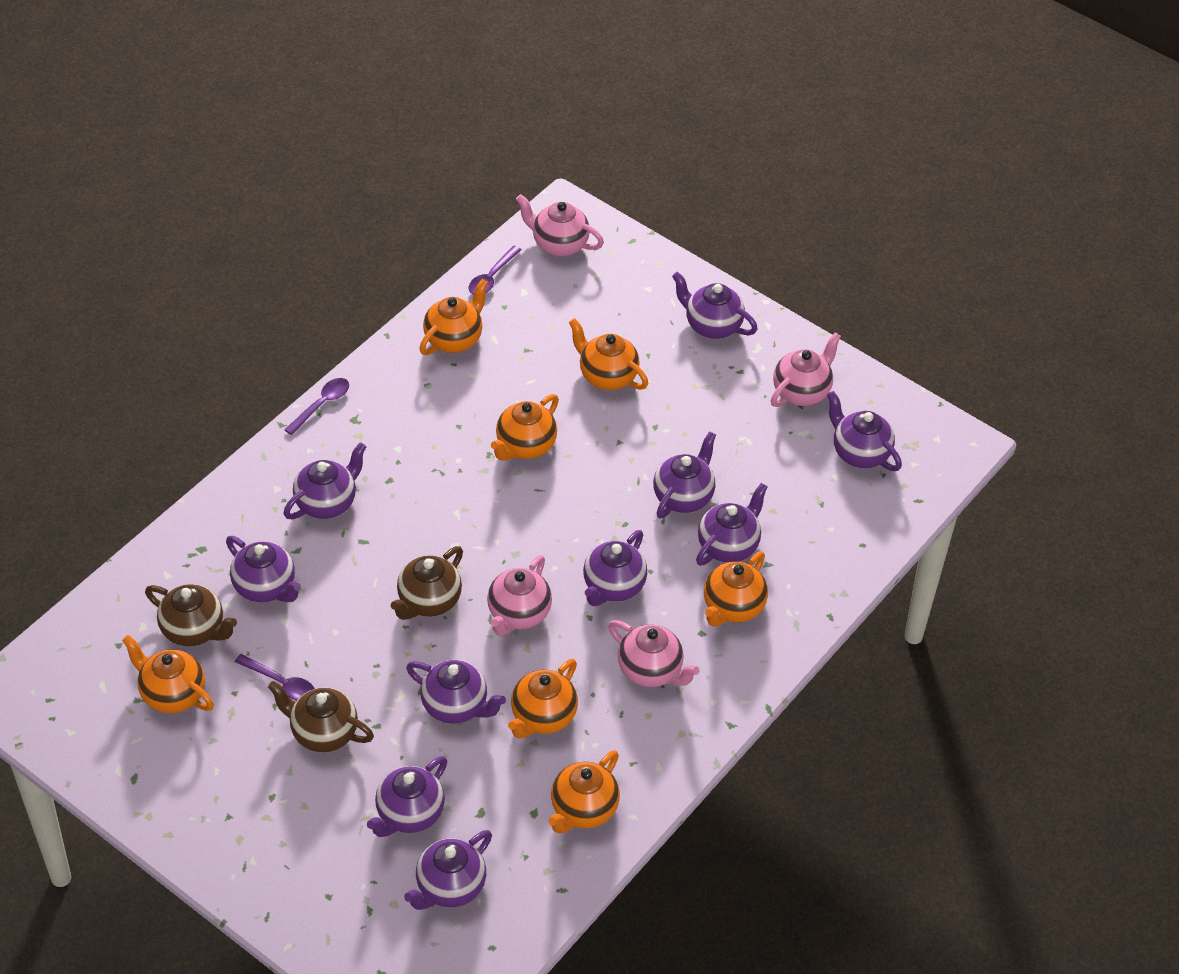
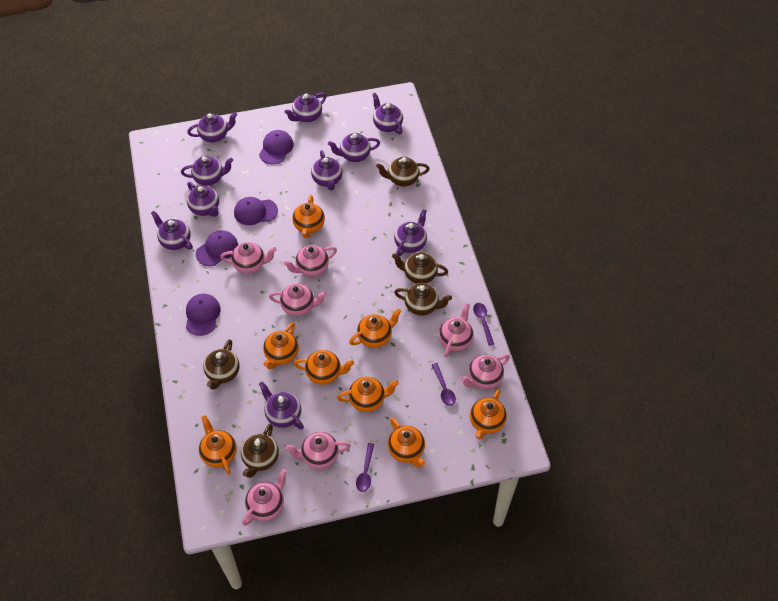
brown teapot: 3 -> 5
orange teapot: 7 -> 8
pink teapot: 4 -> 7
purple cap: 0 -> 4

